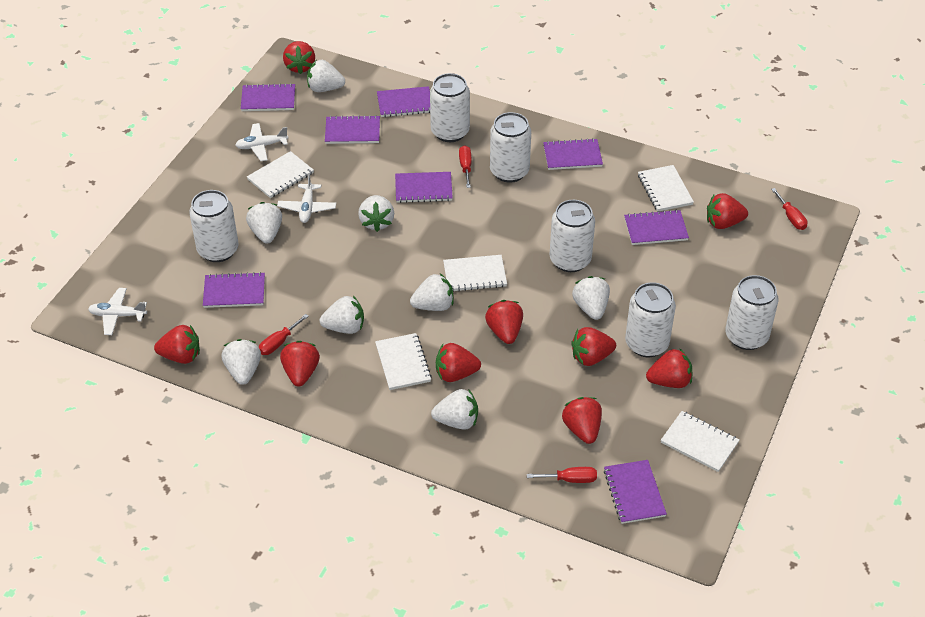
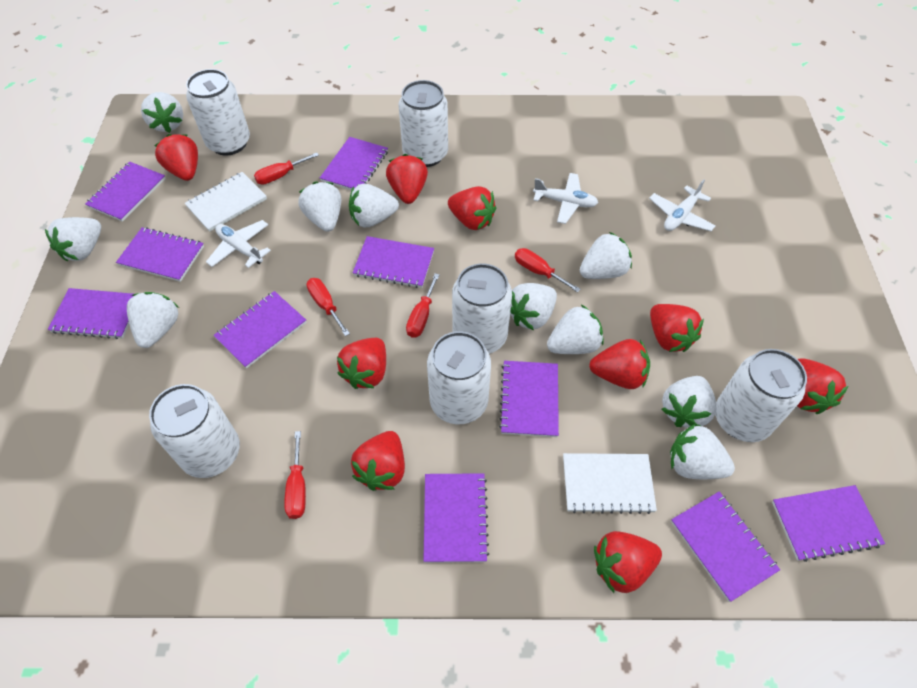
purple notebook: 8 -> 10
red screwdriver: 4 -> 5
white notebook: 5 -> 2
white strawberry: 8 -> 10

